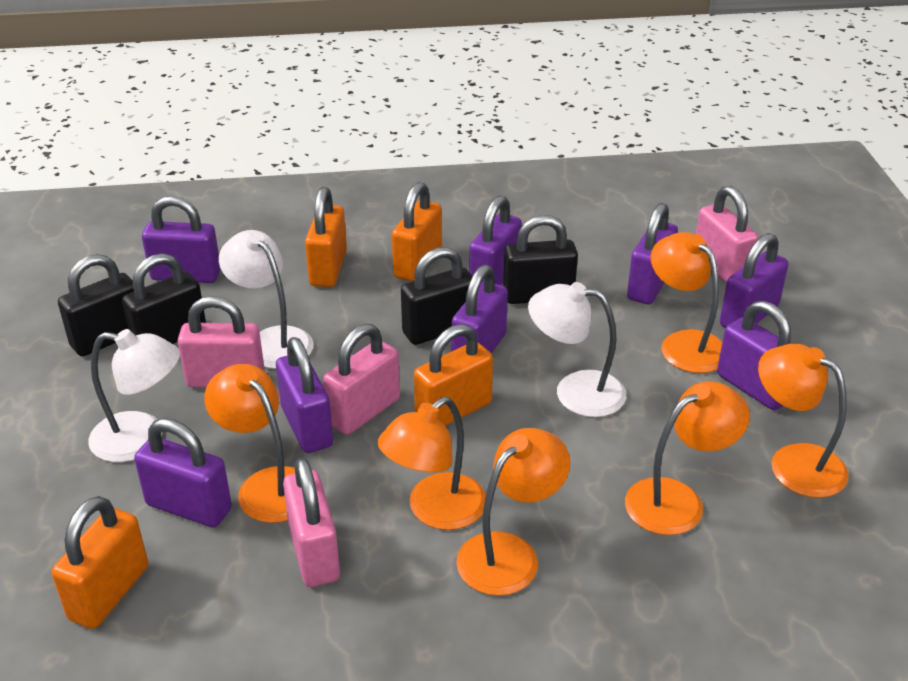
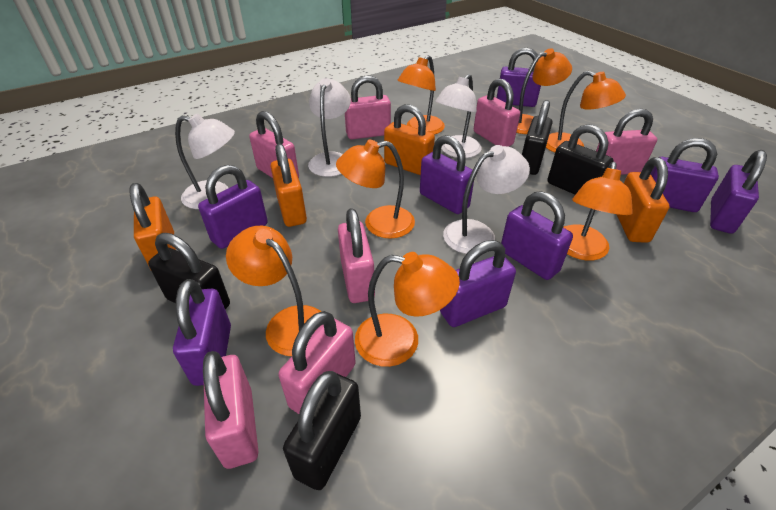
orange lamp: 6 -> 7
pink padlock: 4 -> 7
white lamp: 3 -> 4

